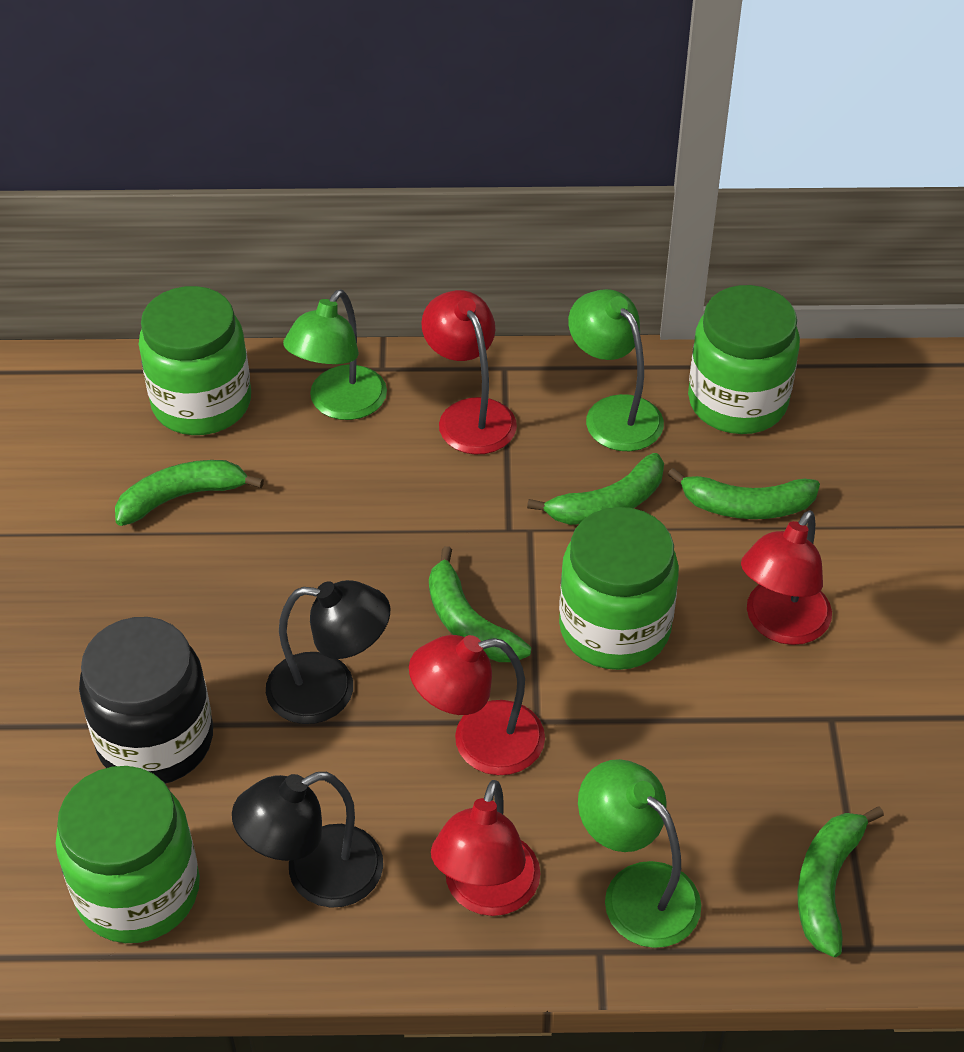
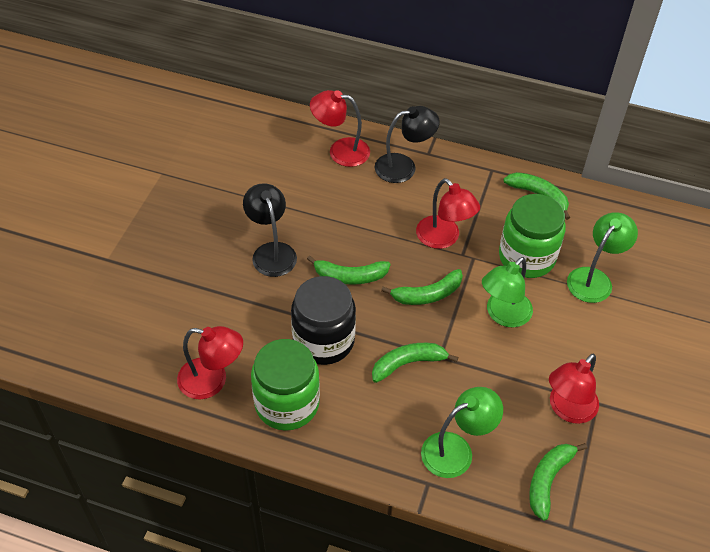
green jar: 4 -> 2

